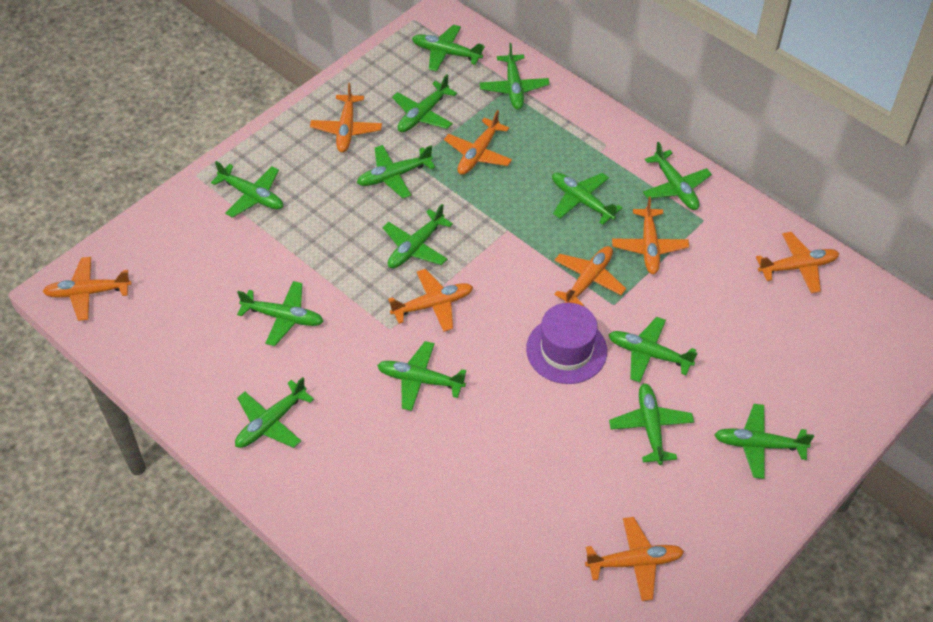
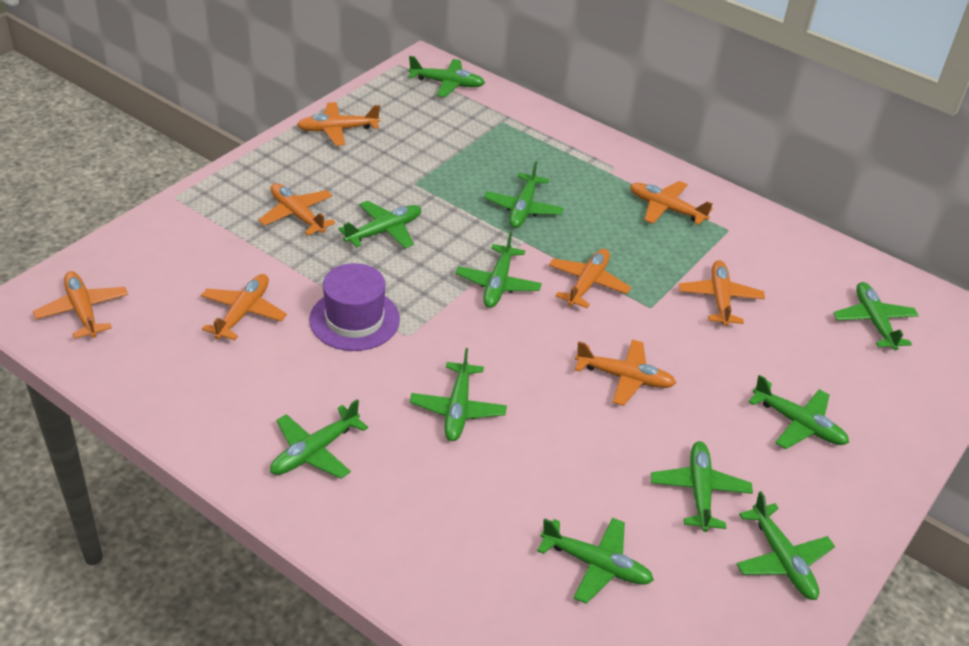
green plane: 14 -> 11

